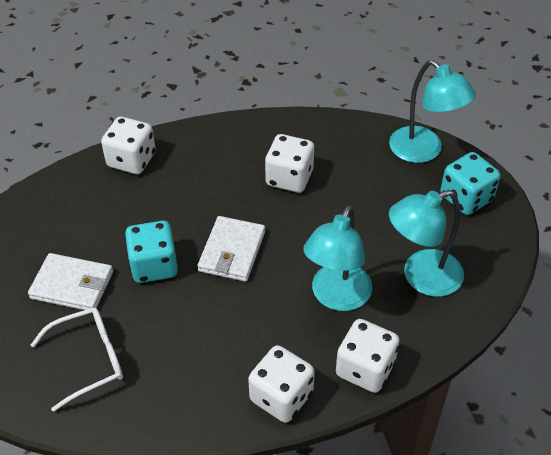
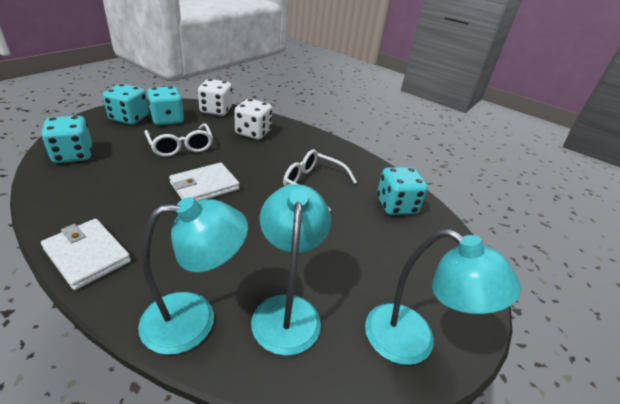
turquoise dice: 2 -> 4
white dice: 4 -> 2
white glasses: 1 -> 2

